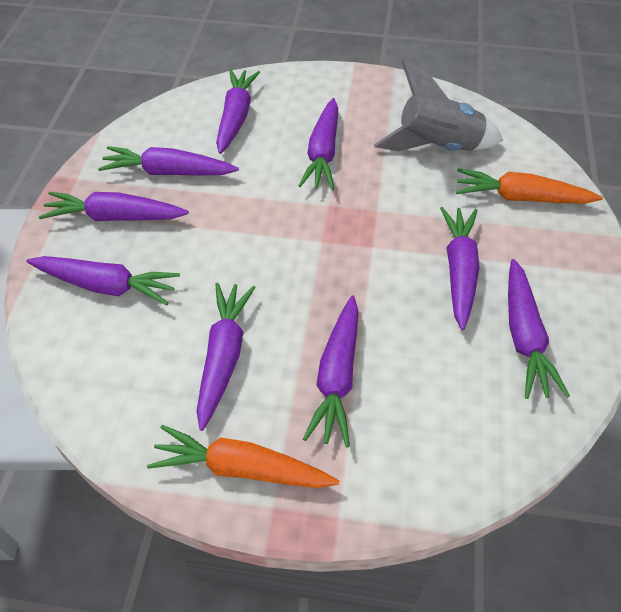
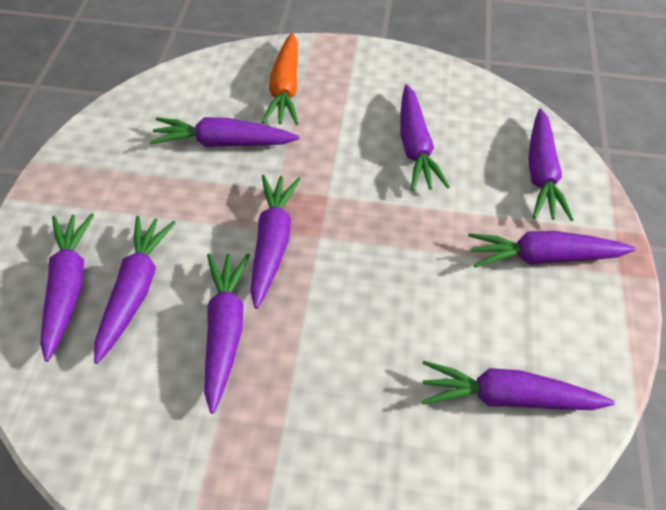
grey rocket: 1 -> 0
orange carrot: 2 -> 1

